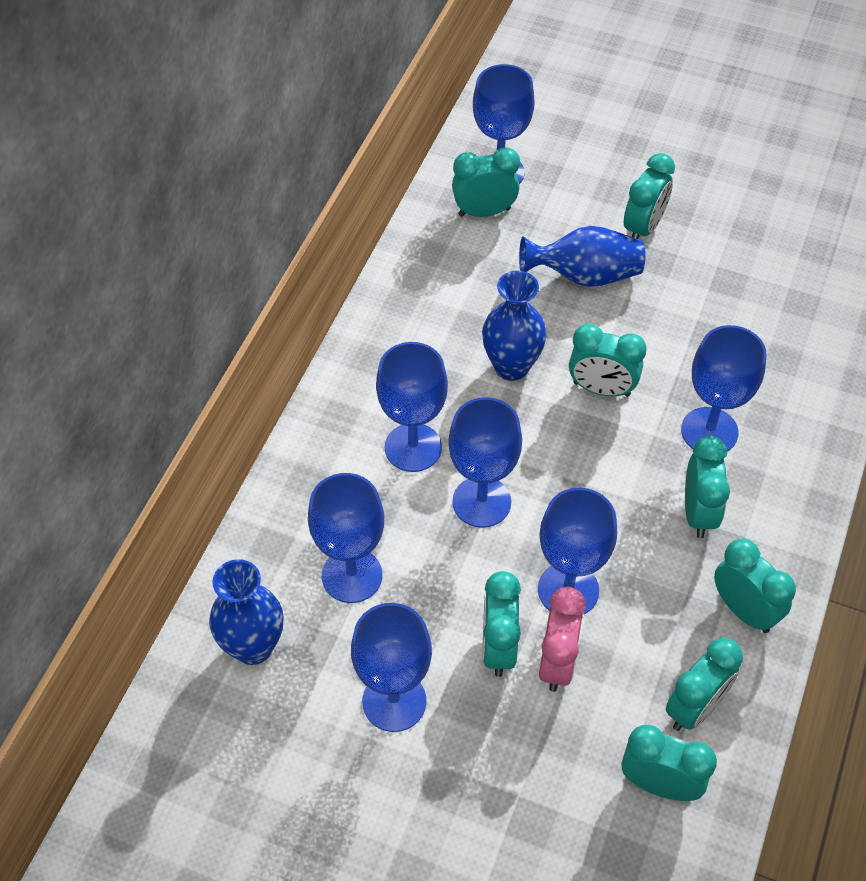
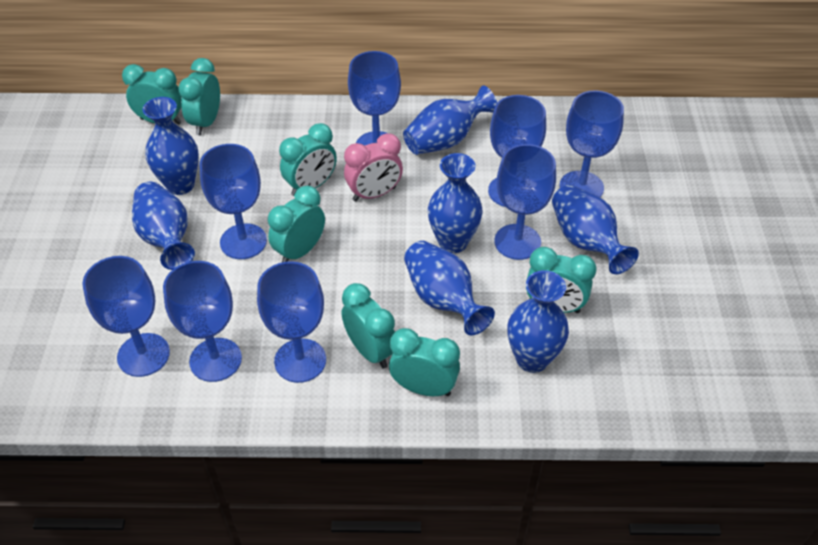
blue goblet: 7 -> 8
blue vase: 3 -> 7
turquoise clock: 8 -> 7

